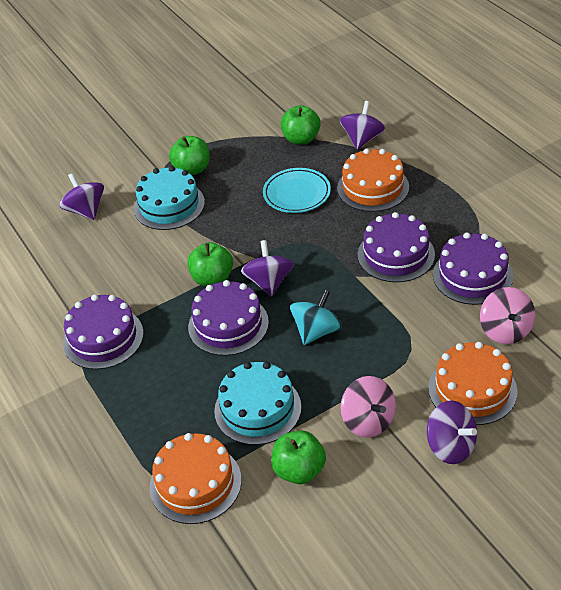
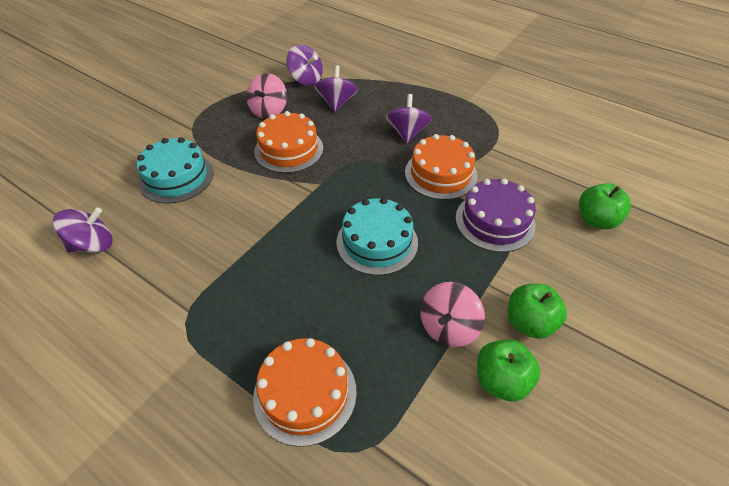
green apple: 4 -> 3
purple cake: 4 -> 1
turquoise plate: 1 -> 0
turquoise spinning top: 1 -> 0

